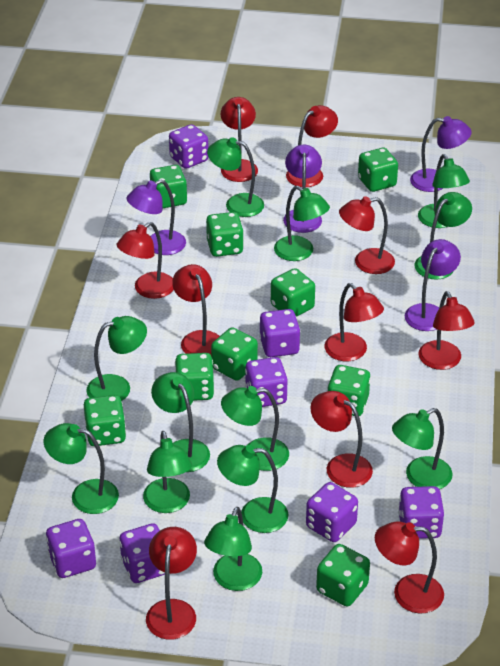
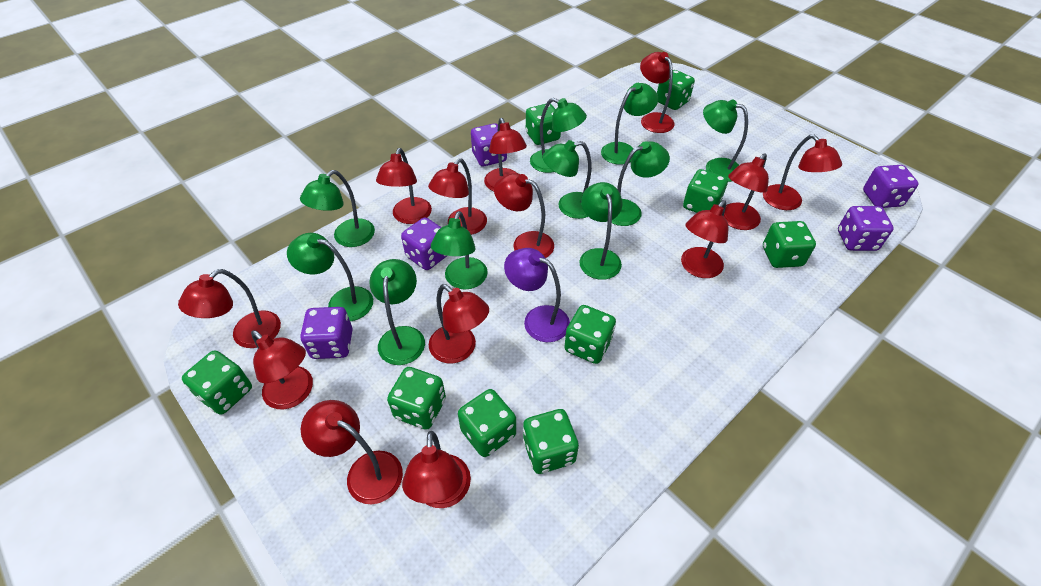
green lamp: 12 -> 10
purple dice: 7 -> 5
purple lamp: 4 -> 1
red lamp: 10 -> 13

